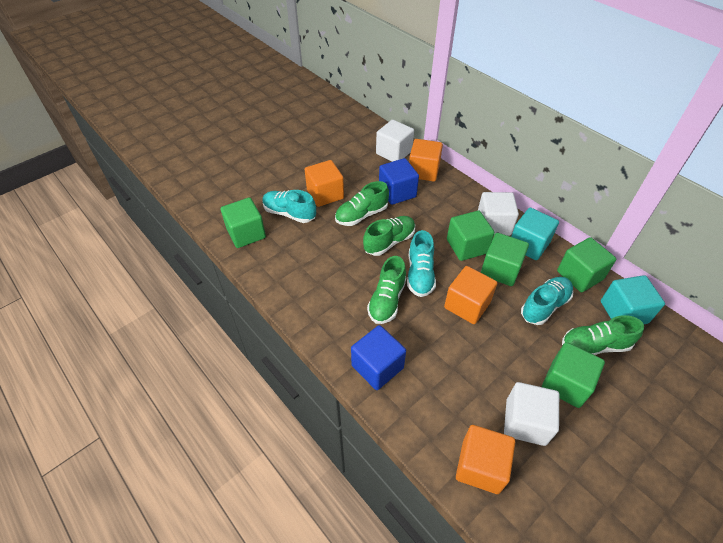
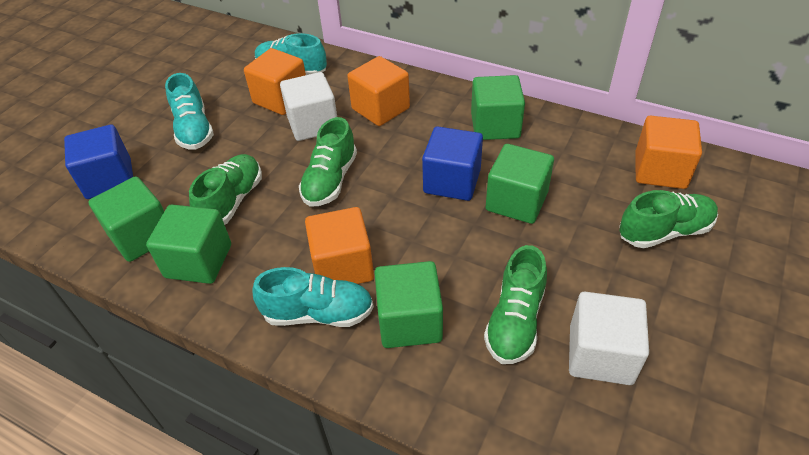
turquoise cube: 2 -> 0
white cube: 3 -> 2

